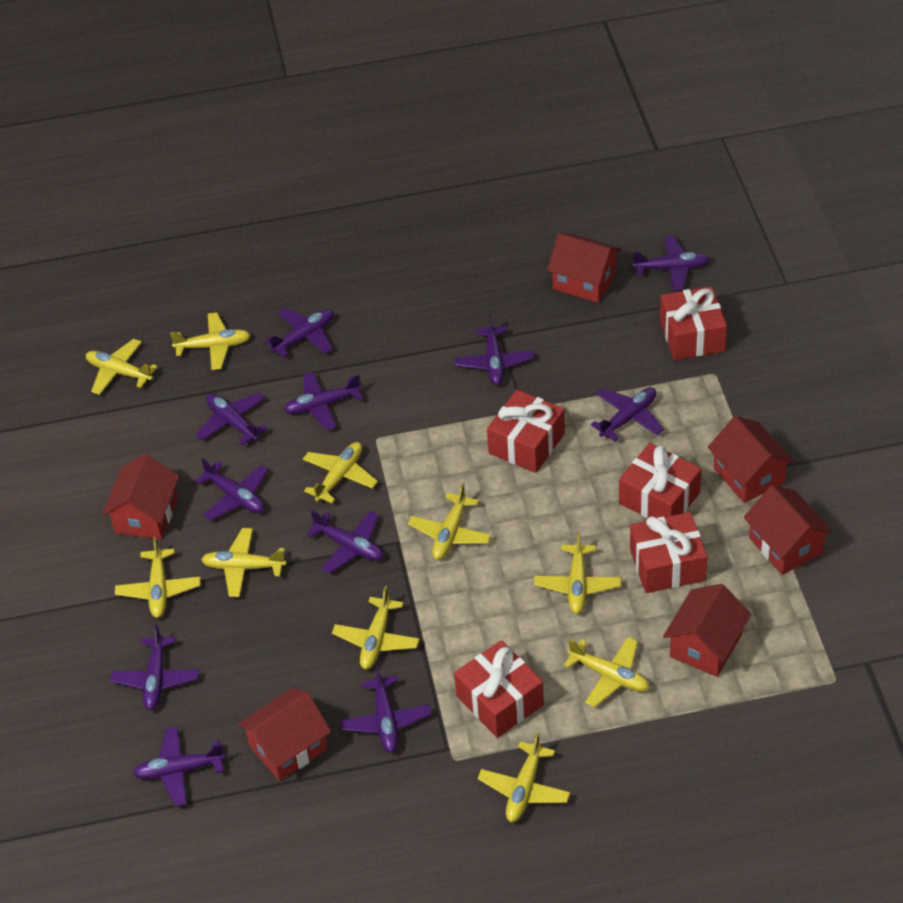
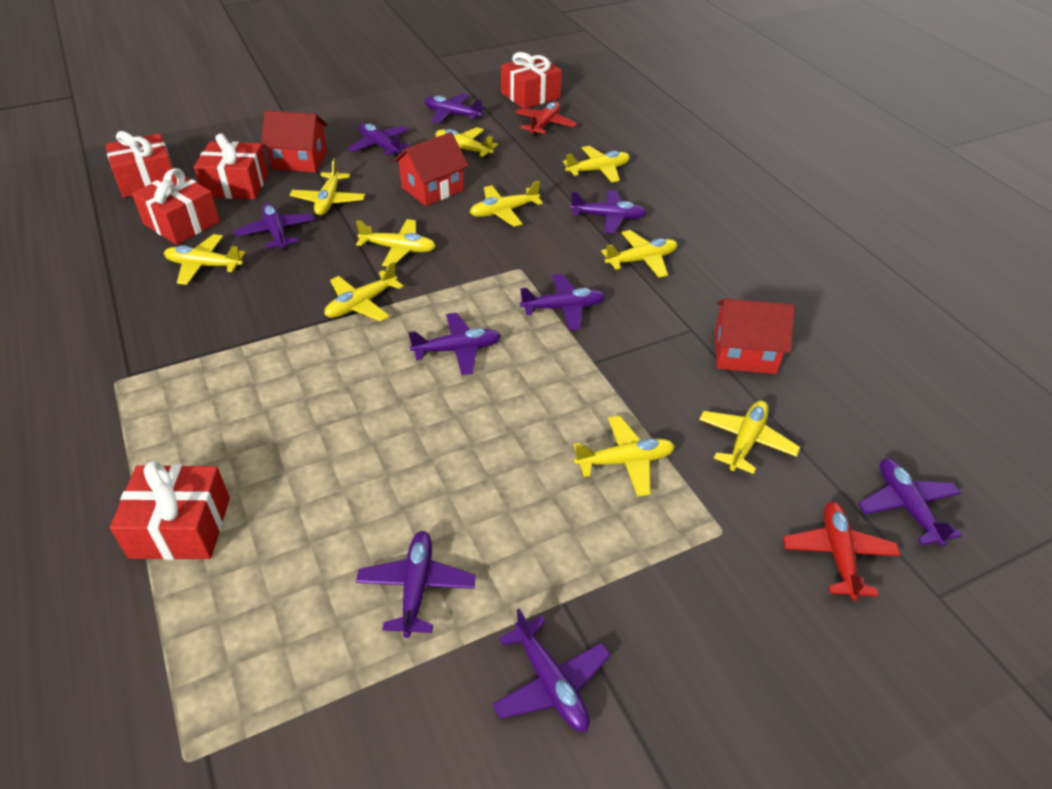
purple plane: 11 -> 9
red house: 6 -> 3
red plane: 0 -> 2

